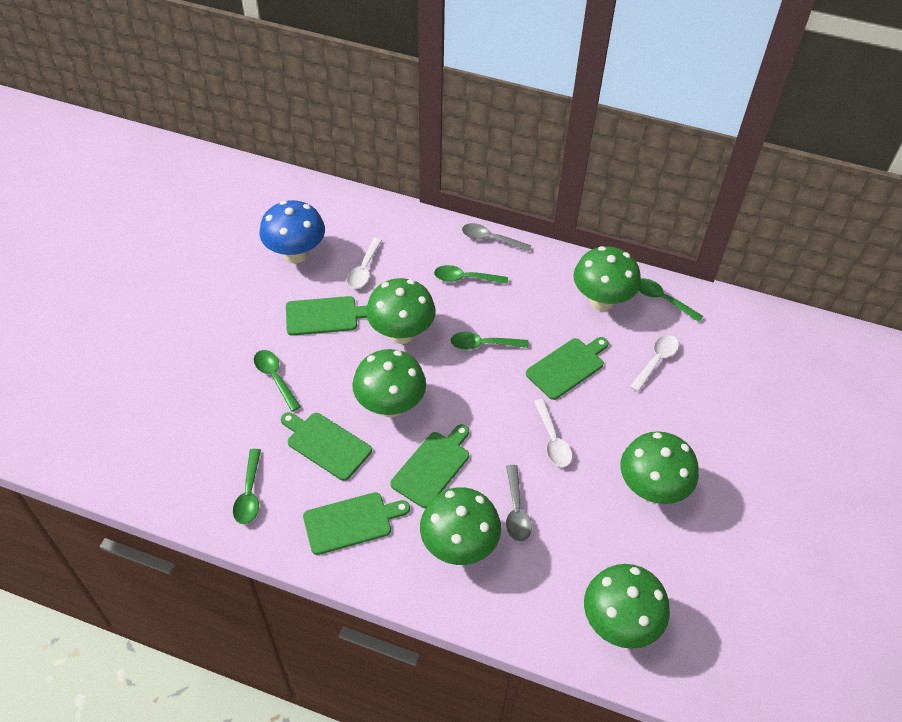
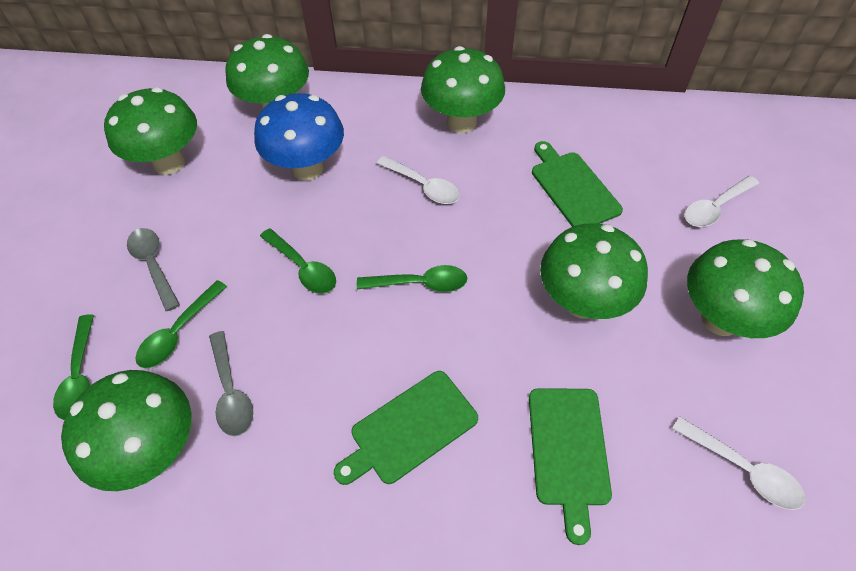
green cutting board: 5 -> 3
green spoon: 5 -> 4

